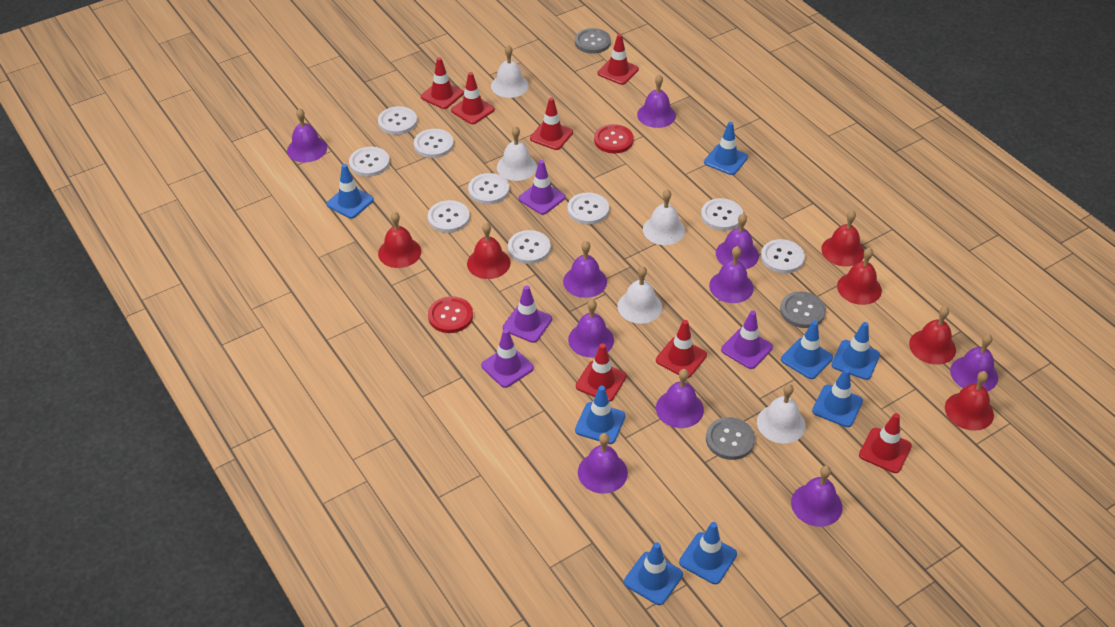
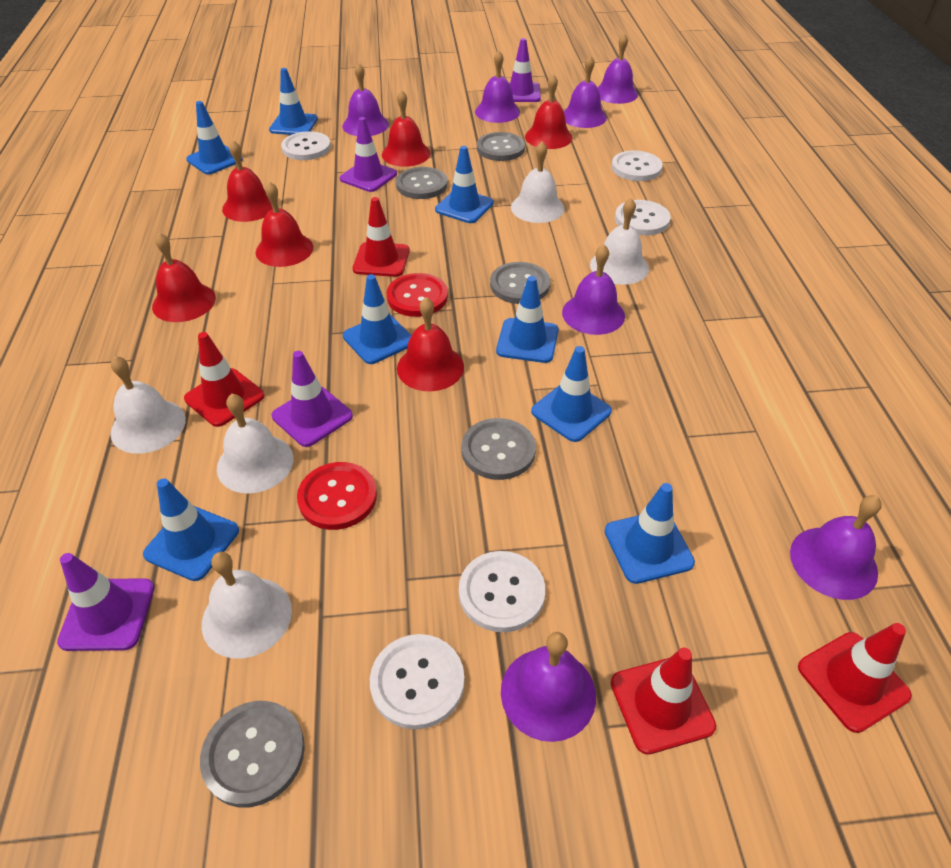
grey button: 3 -> 5
purple bell: 10 -> 7
red traffic cone: 7 -> 4
white button: 9 -> 5

